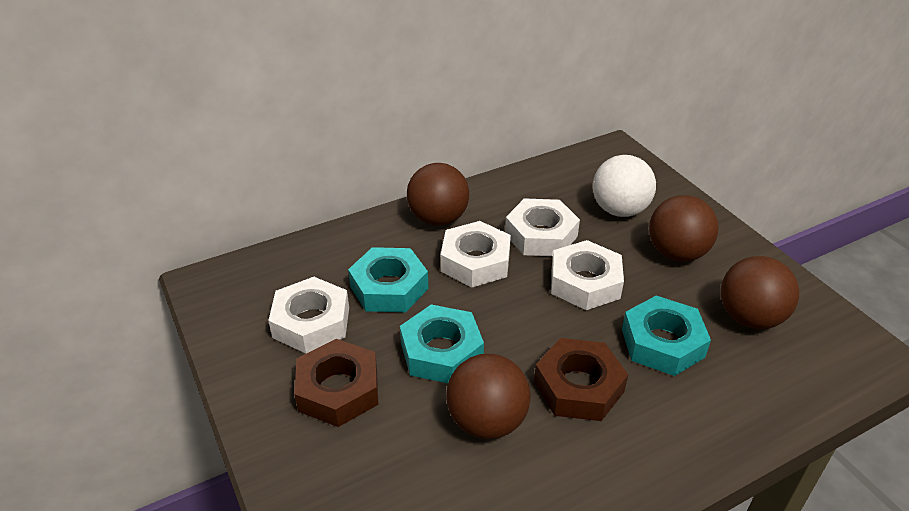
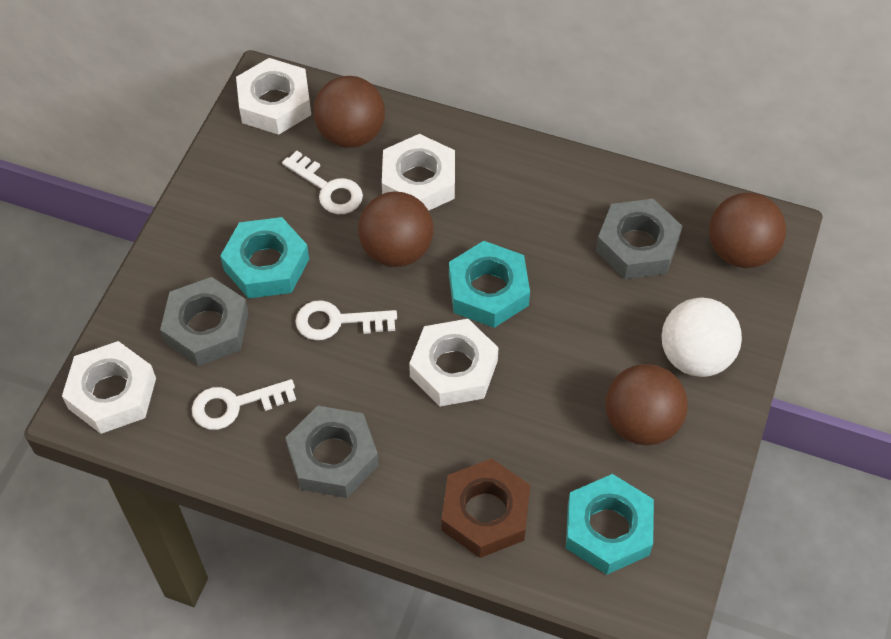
brown nut: 2 -> 1
grey nut: 0 -> 3
white key: 0 -> 3

